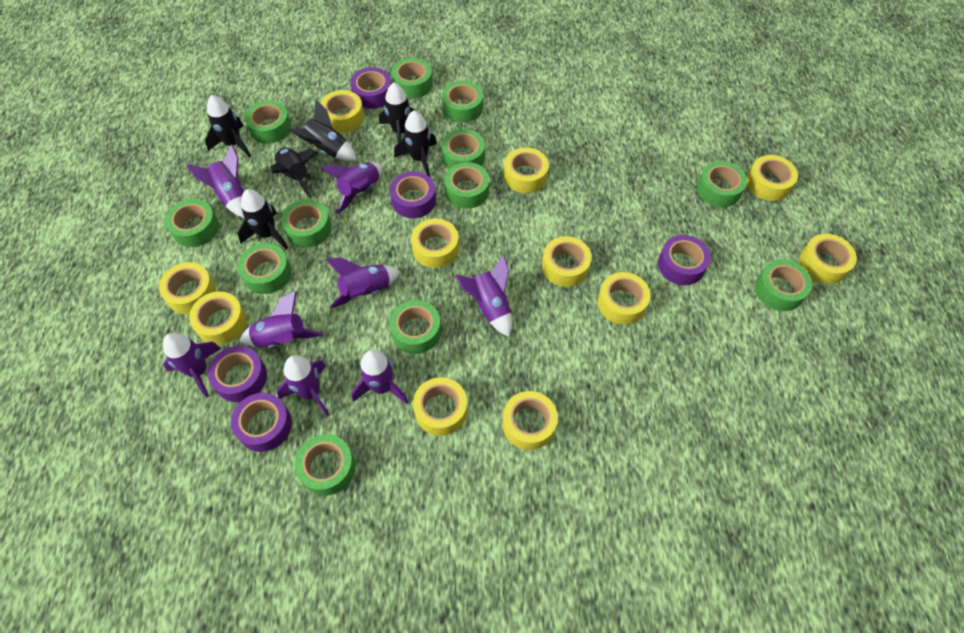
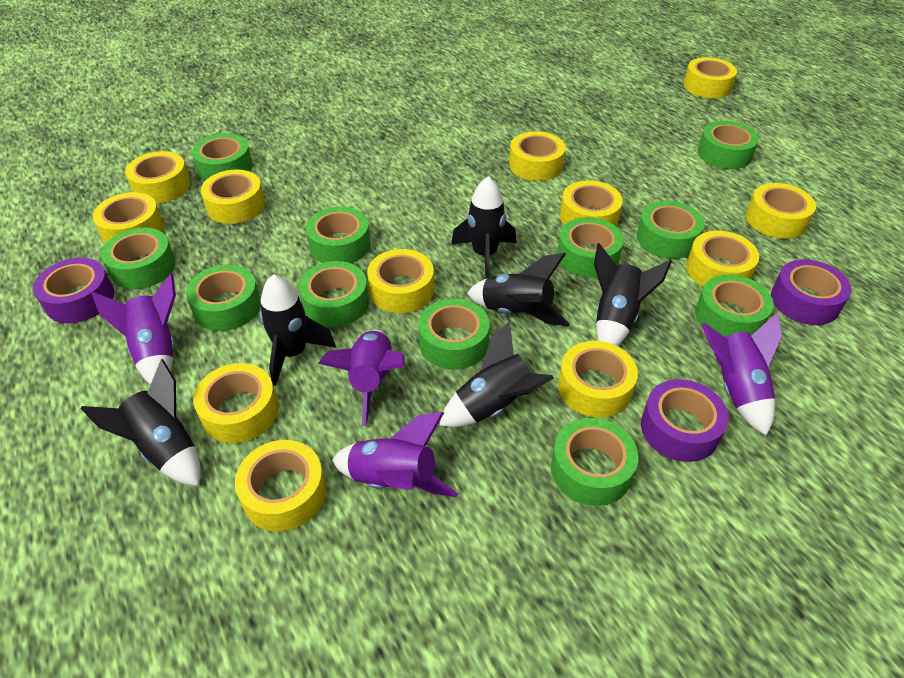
green tape: 12 -> 11
purple rocket: 8 -> 4
purple tape: 5 -> 3
yellow tape: 11 -> 12

